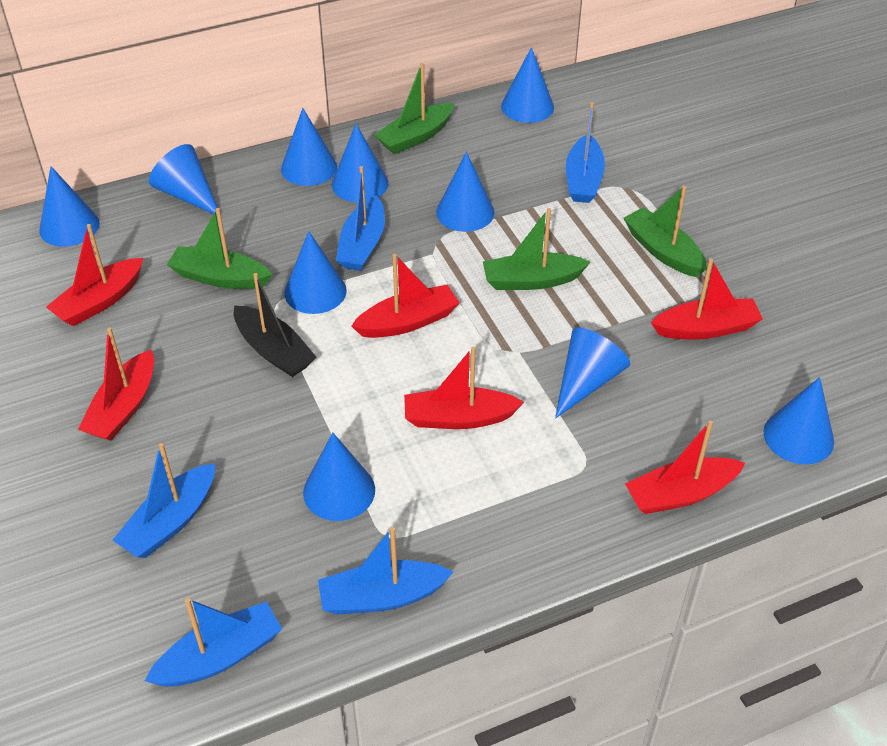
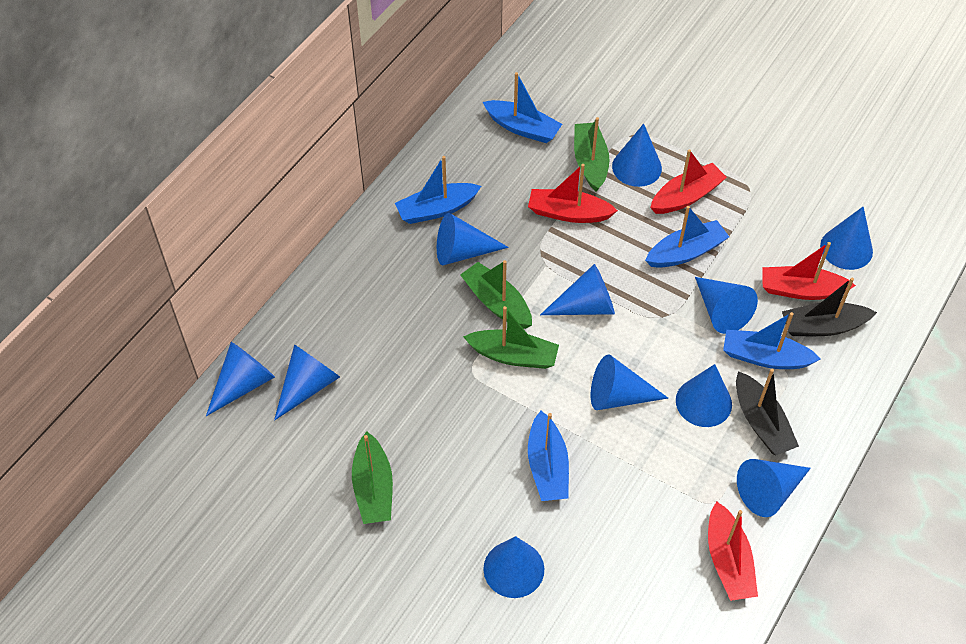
black boat: 1 -> 2
blue cone: 10 -> 11
red boat: 6 -> 4

